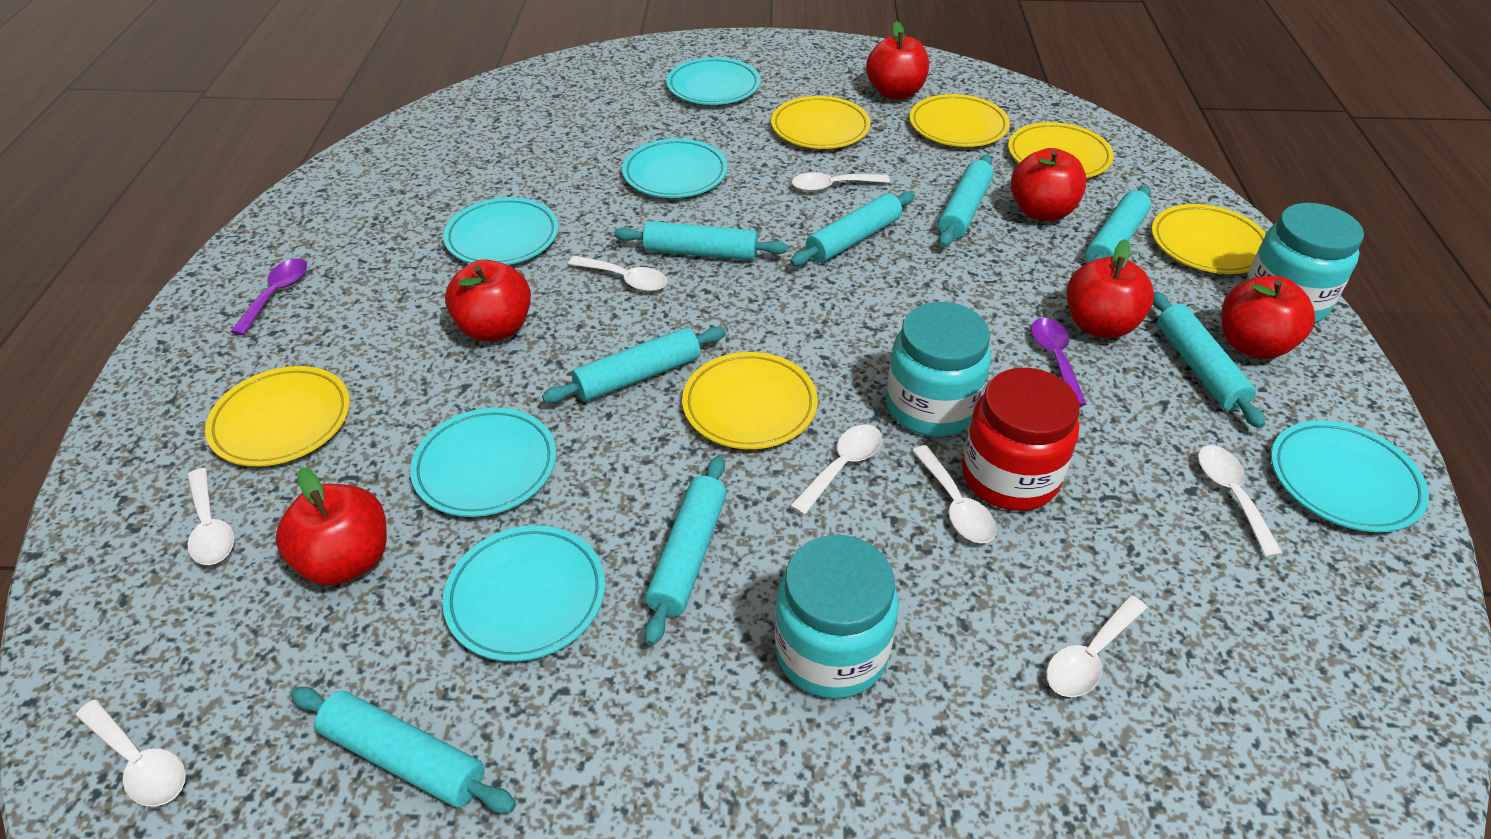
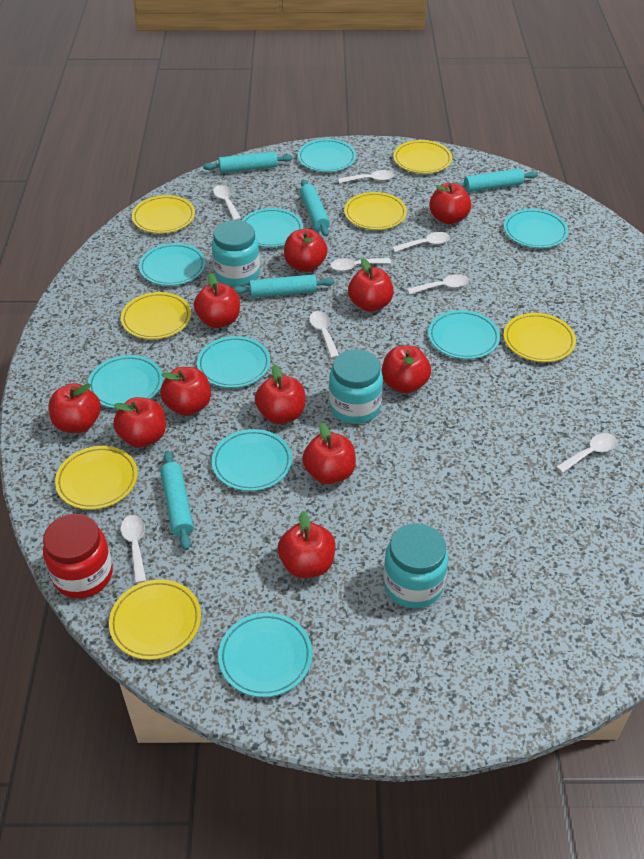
purple spoon: 2 -> 0
red apple: 6 -> 11
turquoise plate: 6 -> 9
turquoise rolling pin: 8 -> 5
yellow plate: 6 -> 7

